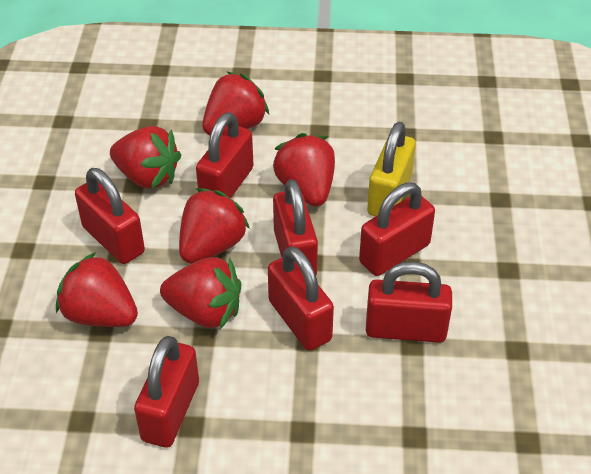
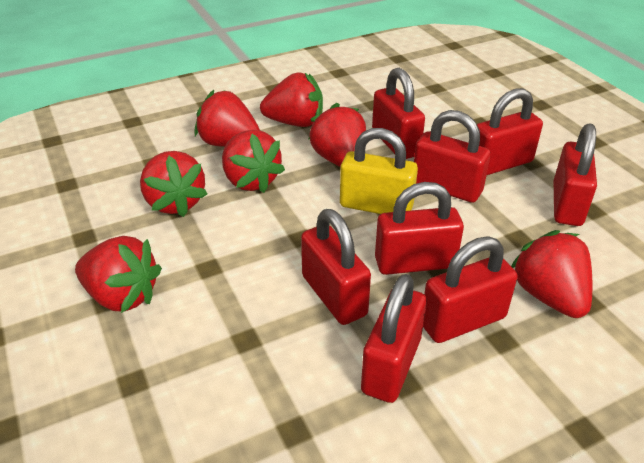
red padlock: 7 -> 8
red strawberry: 6 -> 7

